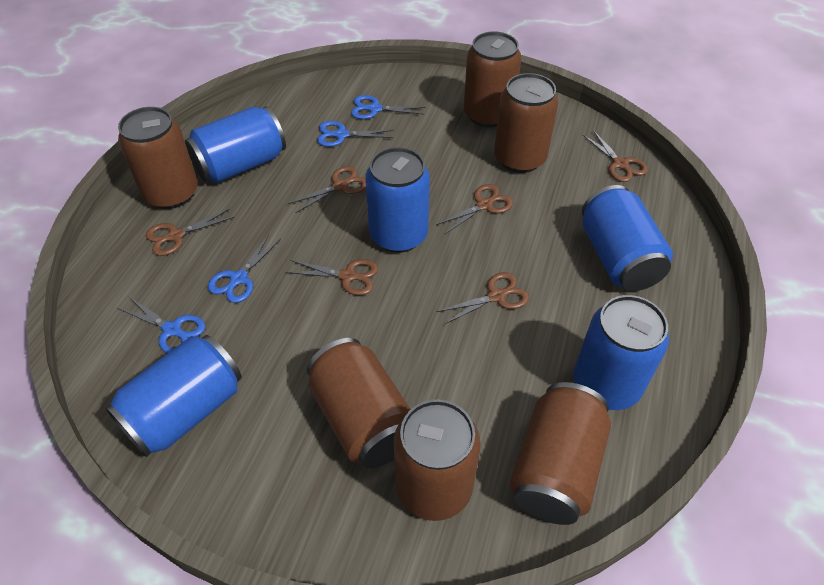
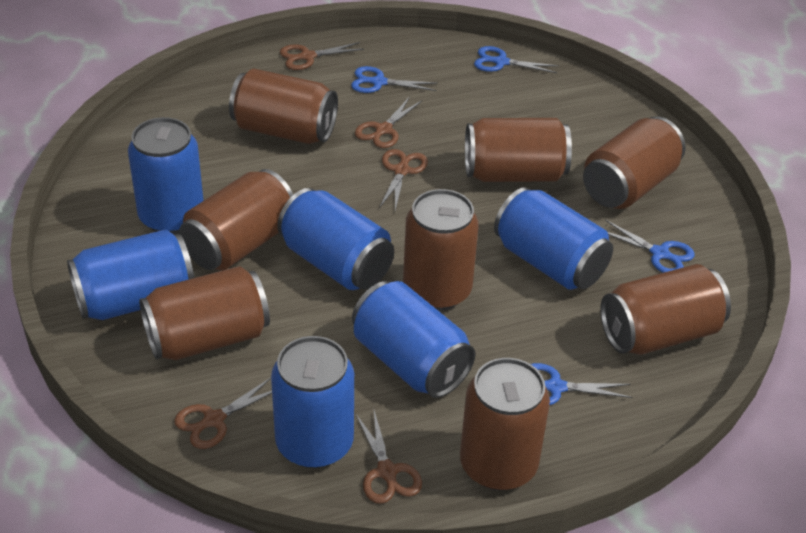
blue can: 5 -> 6
brown can: 6 -> 8
brown scissors: 6 -> 5

